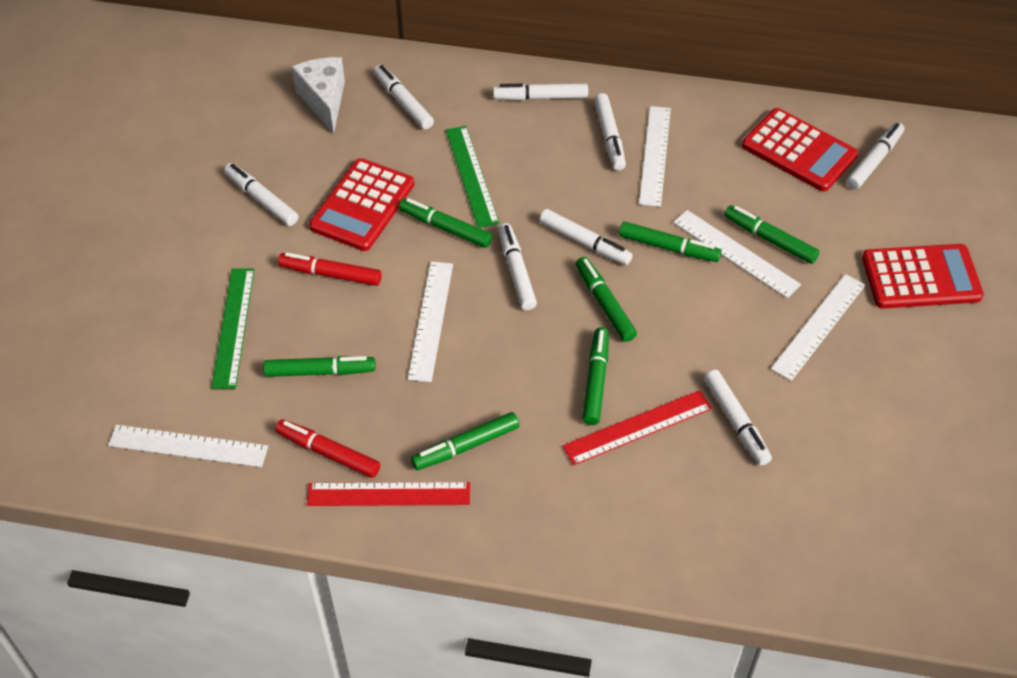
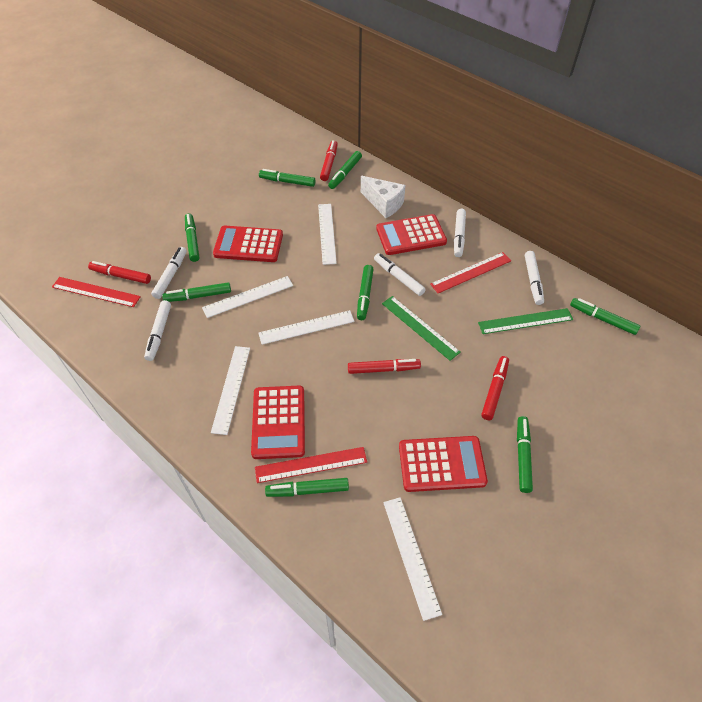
green marker: 7 -> 8
red calculator: 3 -> 4
red marker: 2 -> 4
red ruler: 2 -> 3
white marker: 8 -> 5

